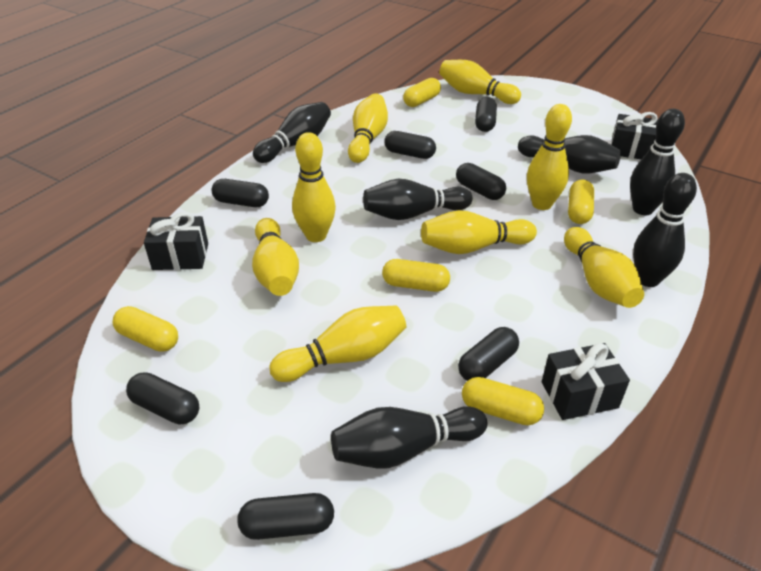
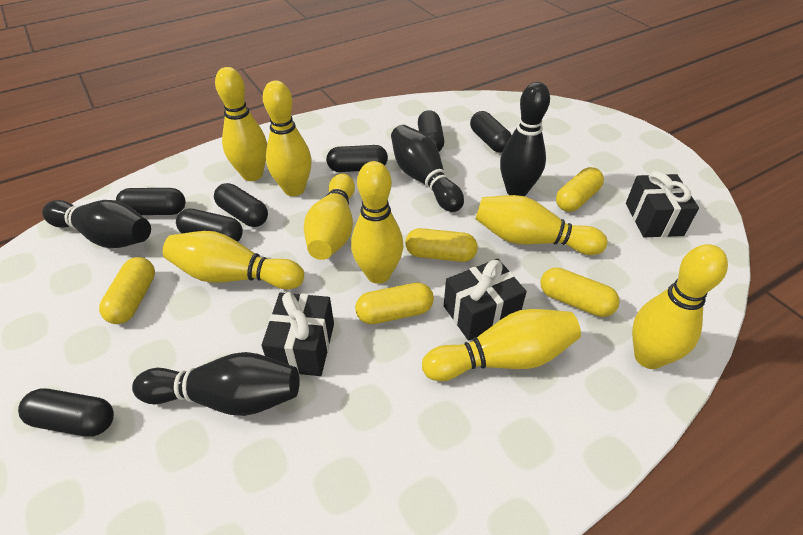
black bowling pin: 6 -> 4

